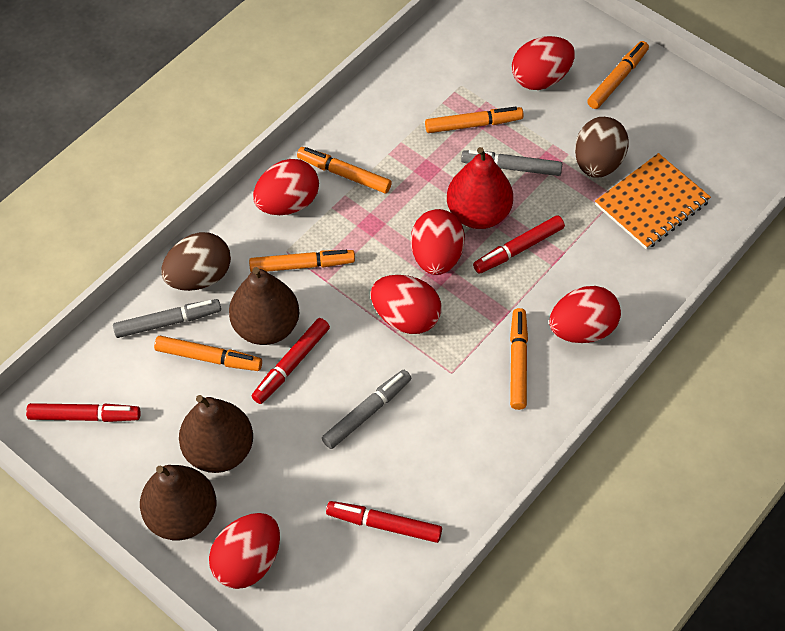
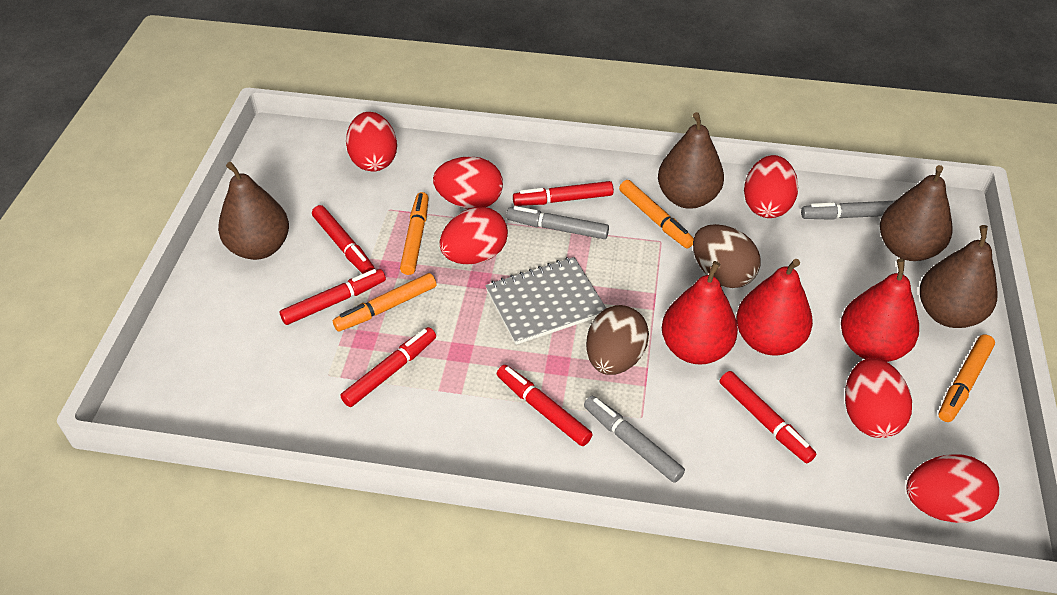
brown pear: 3 -> 4
grey notebook: 0 -> 1
orange marker: 6 -> 4
orange notebook: 1 -> 0
red marker: 4 -> 6
red pear: 1 -> 3

